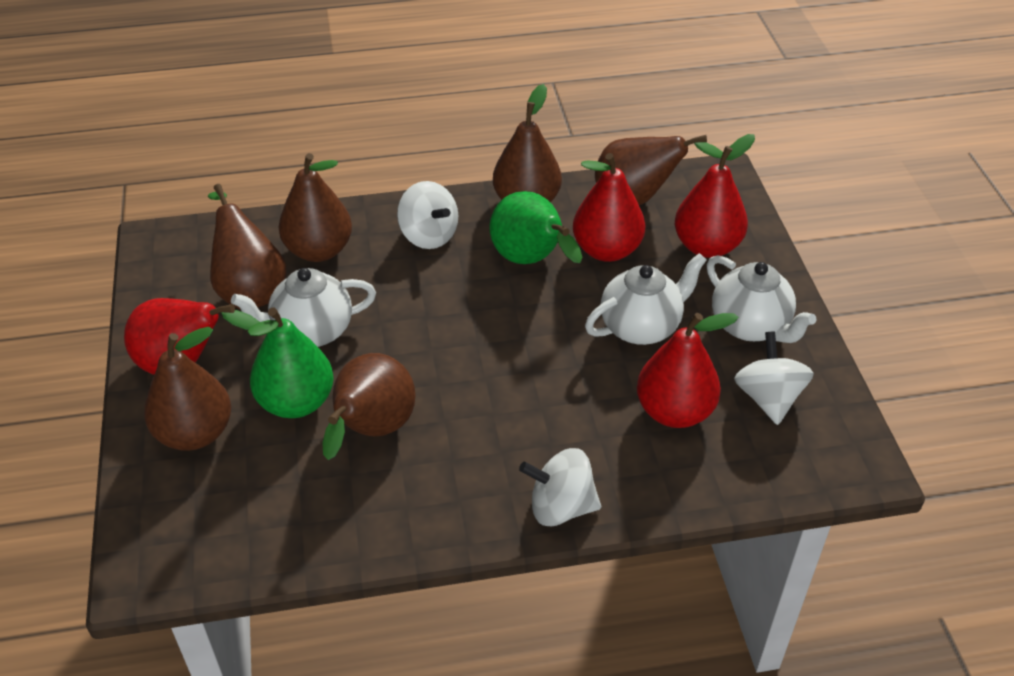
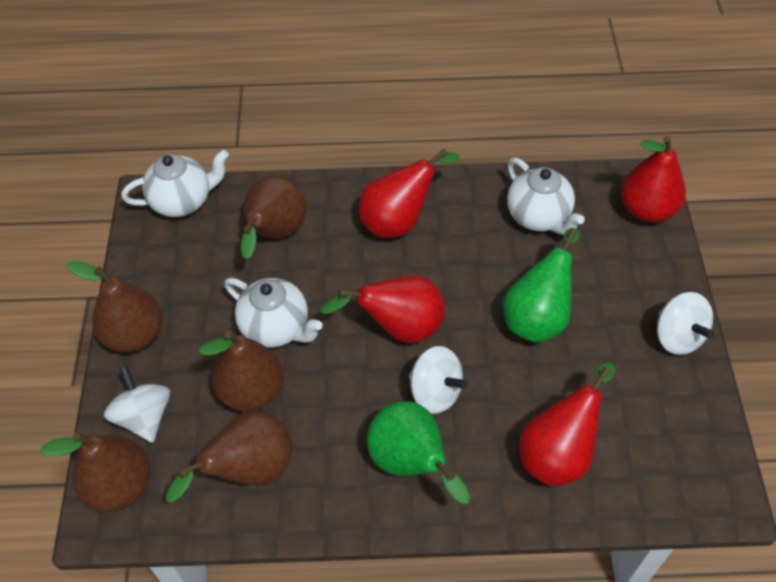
brown pear: 6 -> 5

